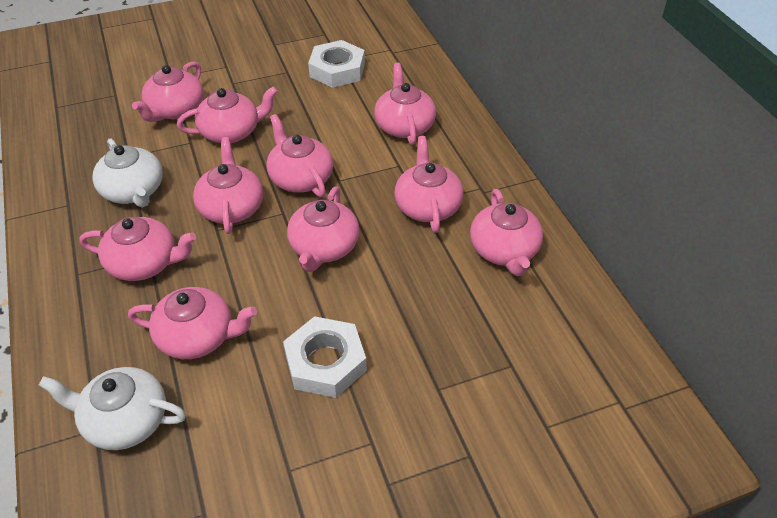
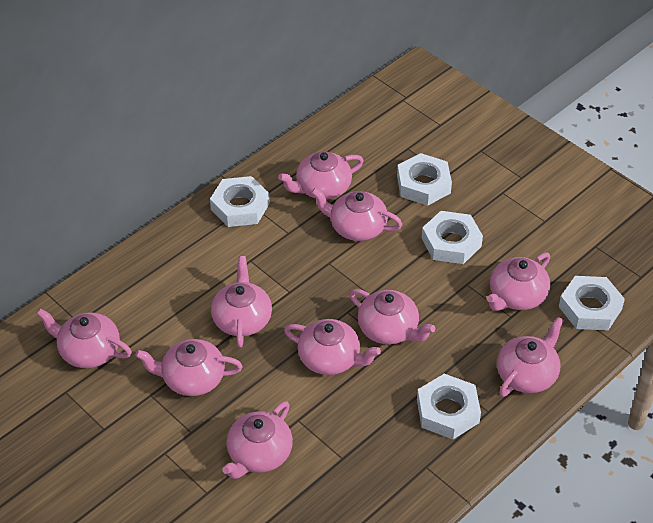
white nut: 2 -> 5
white teapot: 2 -> 0

